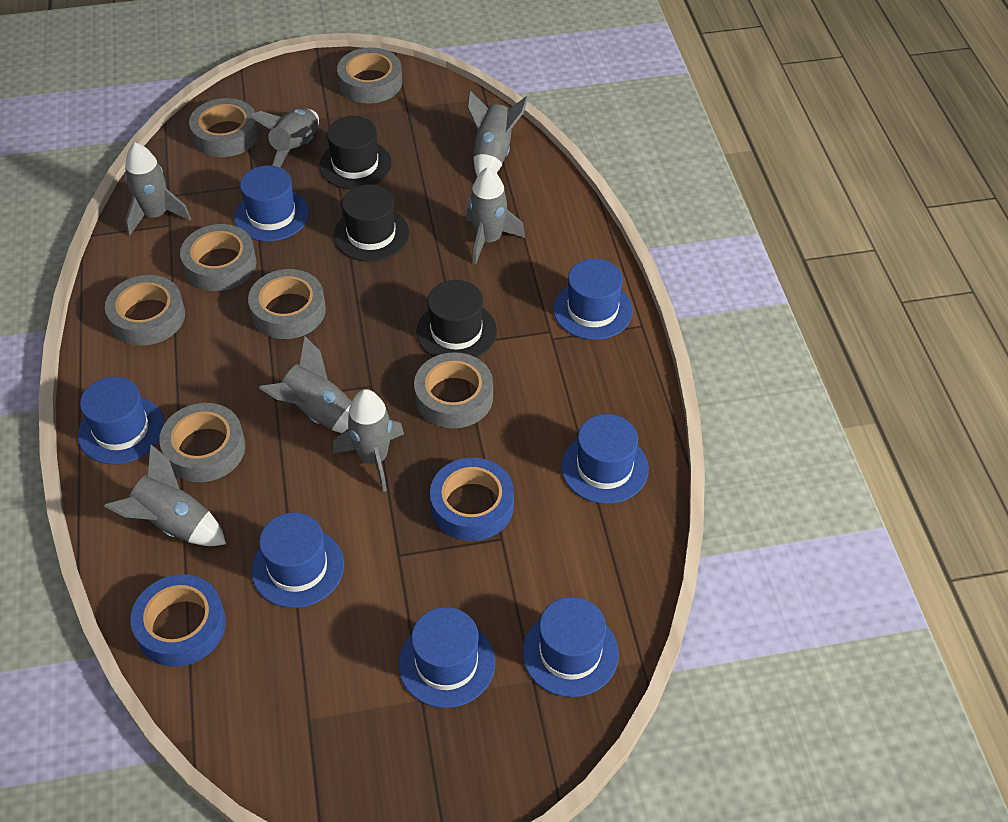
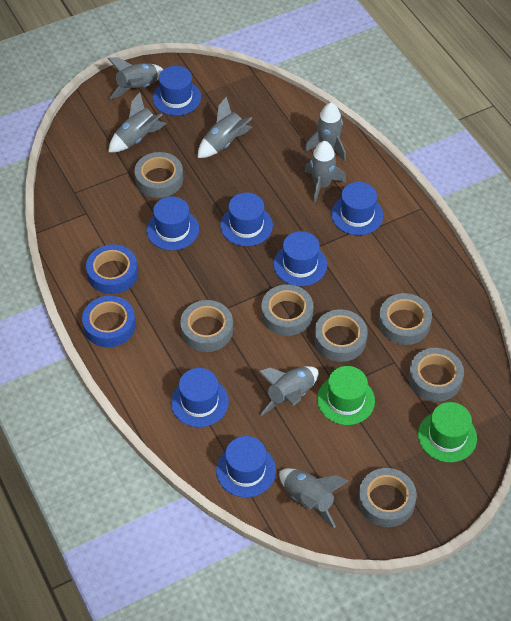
black hat: 3 -> 0
green hat: 0 -> 2

